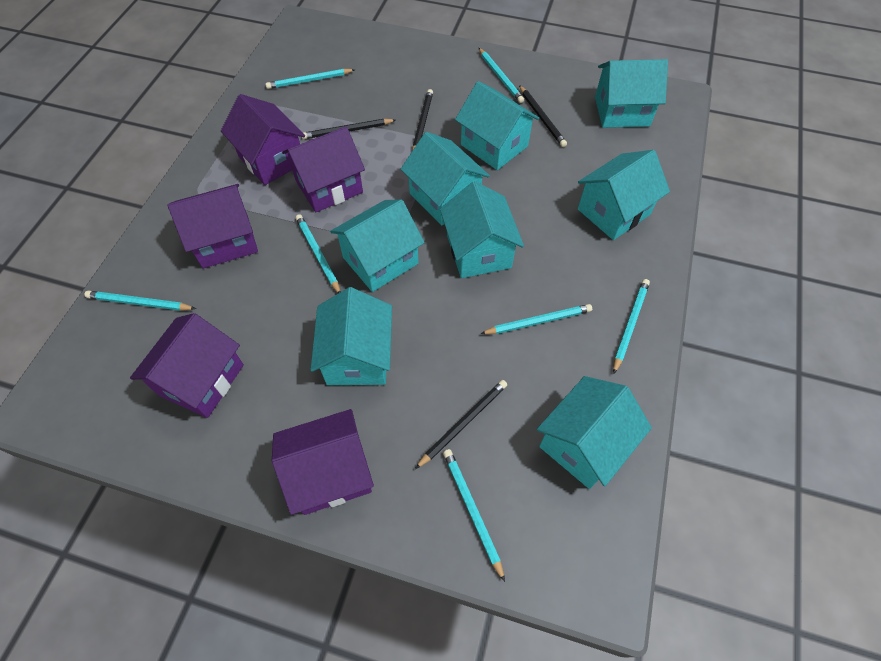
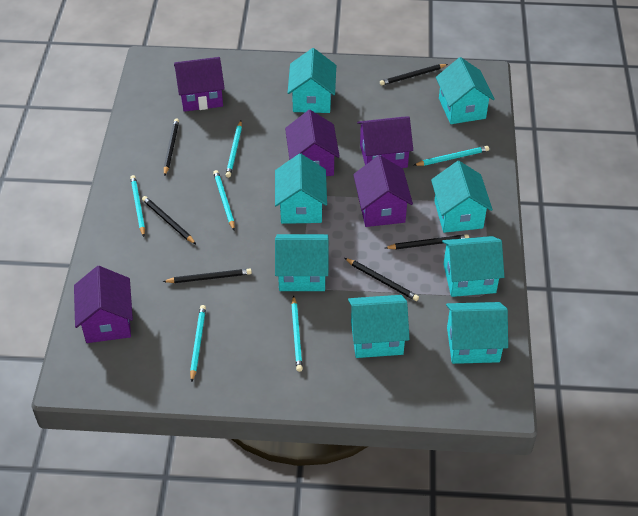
black pencil: 4 -> 6
turquoise pencil: 7 -> 6

